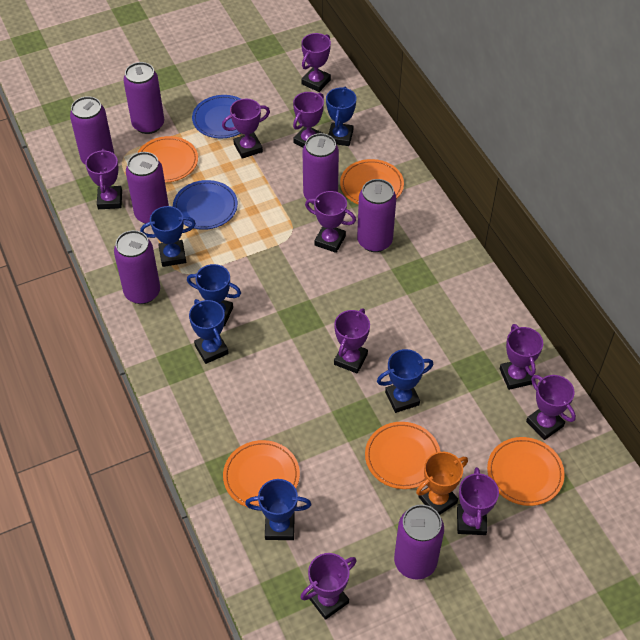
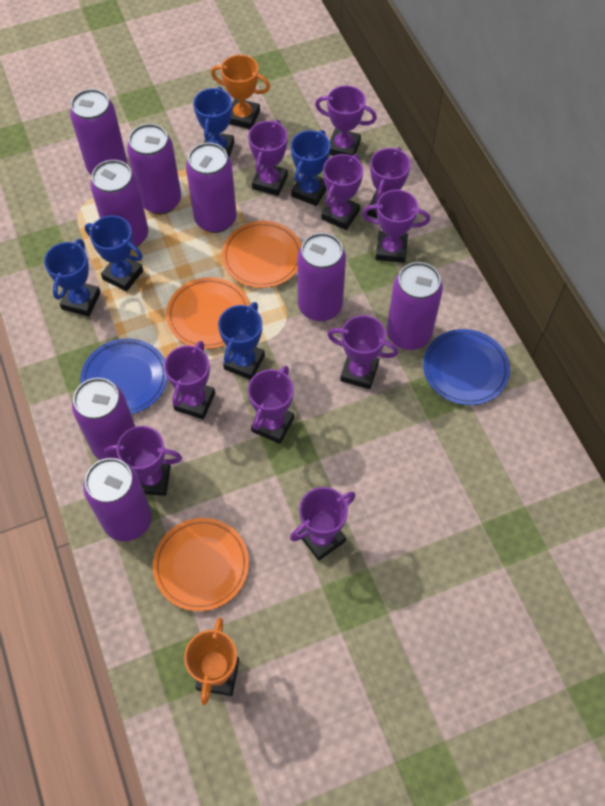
blue trophy: 6 -> 5
orange plate: 5 -> 3
orange trophy: 1 -> 2
purple can: 7 -> 8

